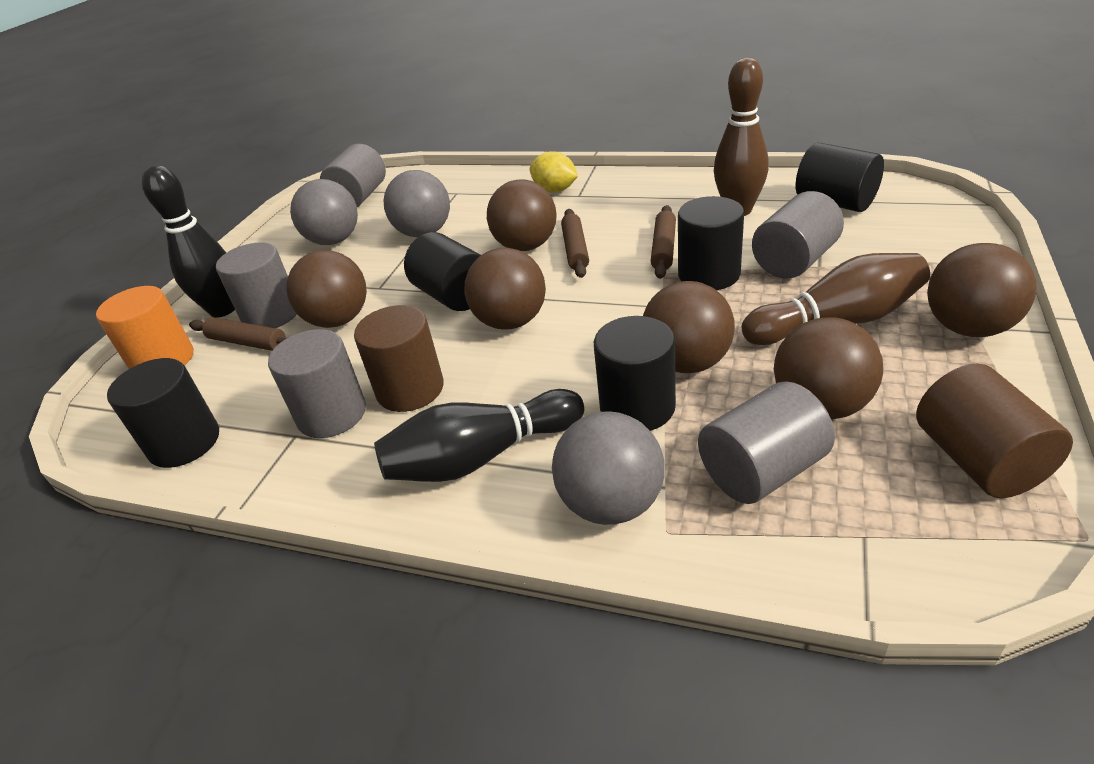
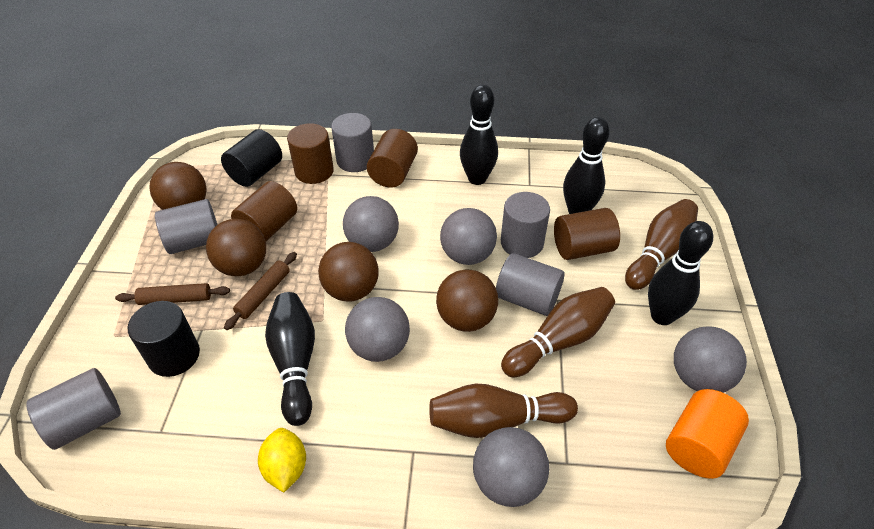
black bowling pin: 2 -> 4
black cylinder: 5 -> 2
brown ball: 6 -> 4
brown bowling pin: 2 -> 3
brown cylinder: 2 -> 4
brown rolling pin: 3 -> 2
grey ball: 3 -> 5

